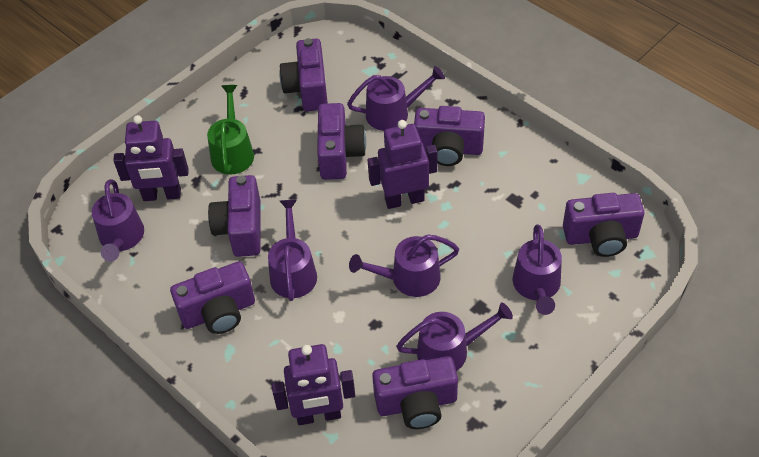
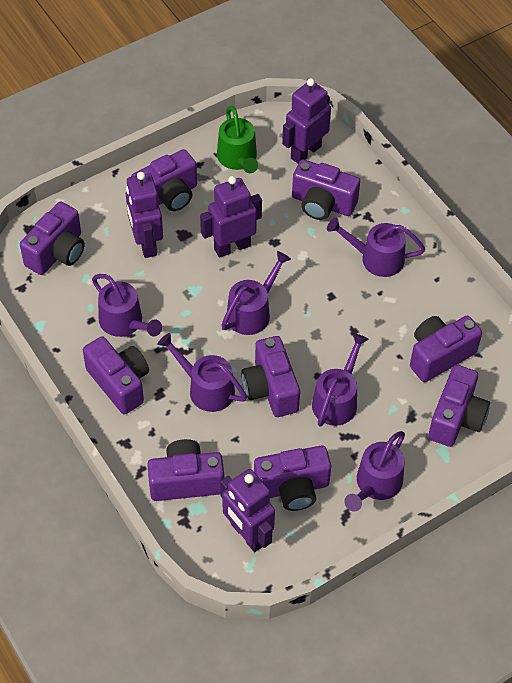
purple camera: 7 -> 9
purple robot: 3 -> 4

